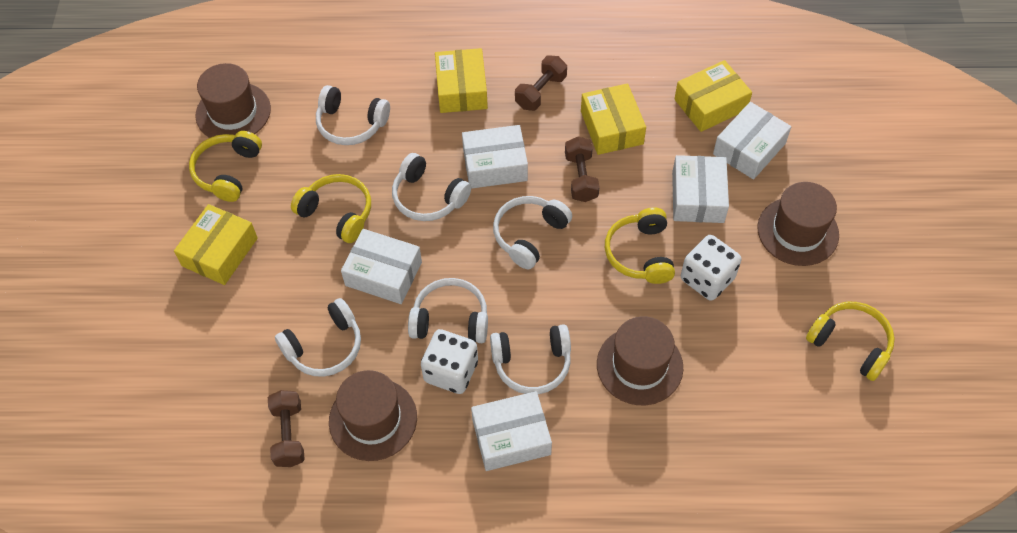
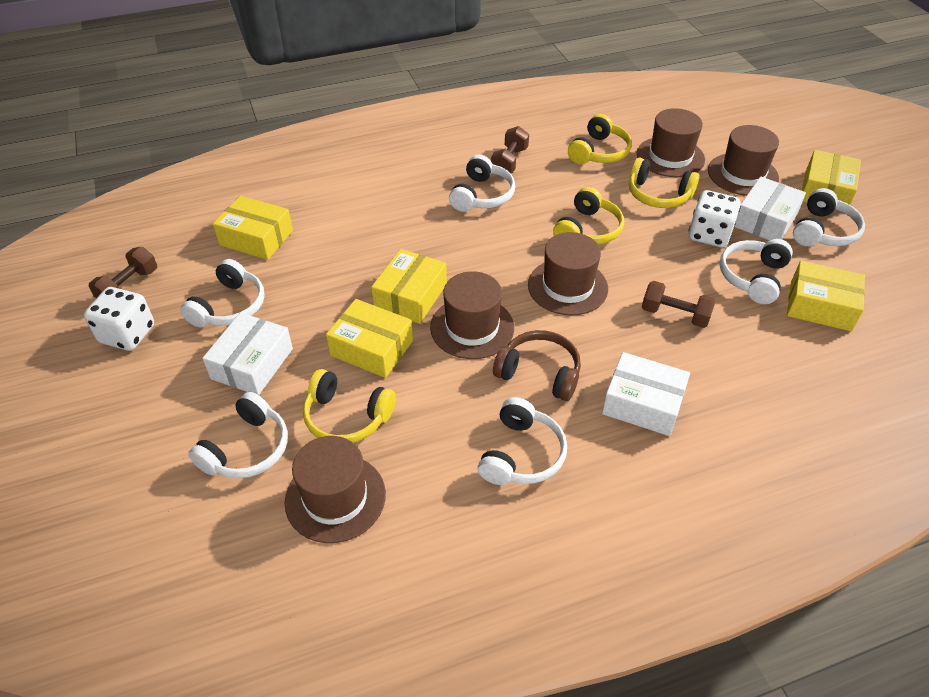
brown hat: 4 -> 5
brown headphones: 0 -> 1
white box: 5 -> 3
yellow box: 4 -> 5

